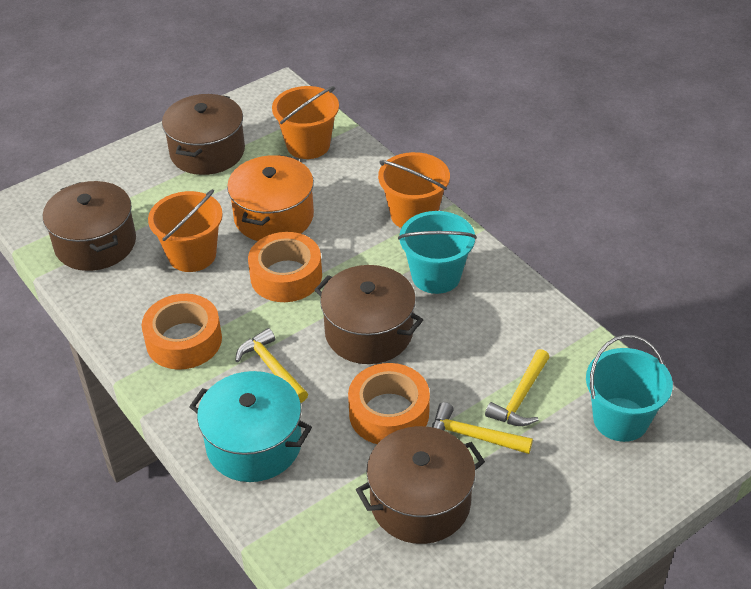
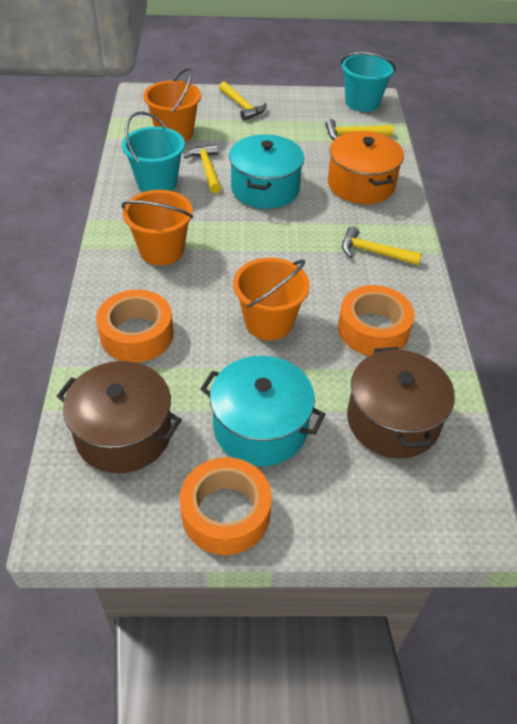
brown pot: 4 -> 2
turquoise pot: 1 -> 2
yellow hammer: 3 -> 4

